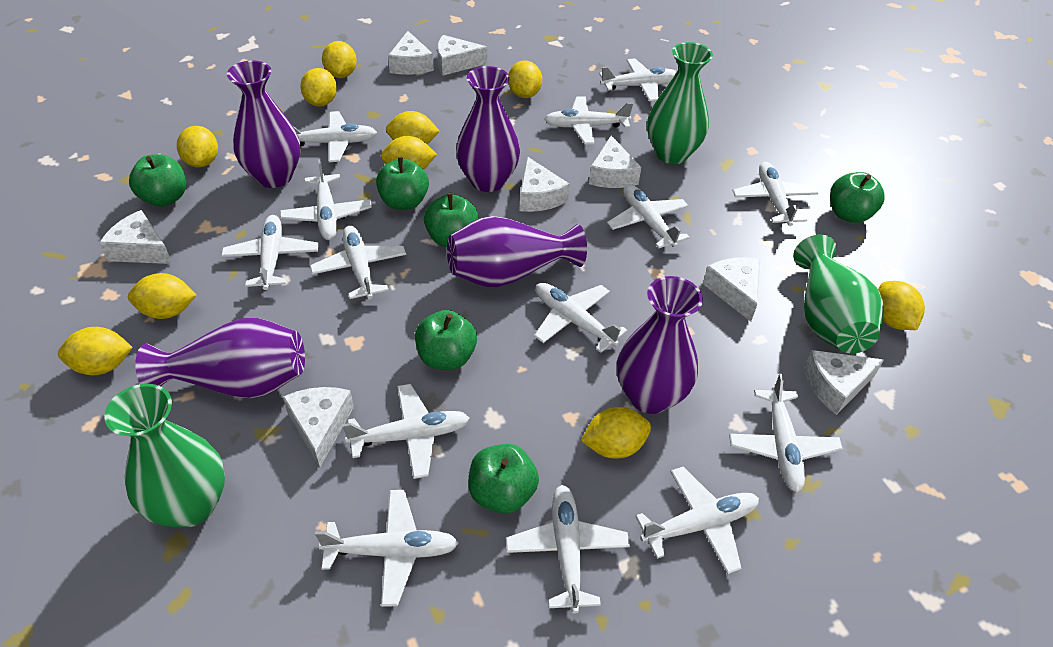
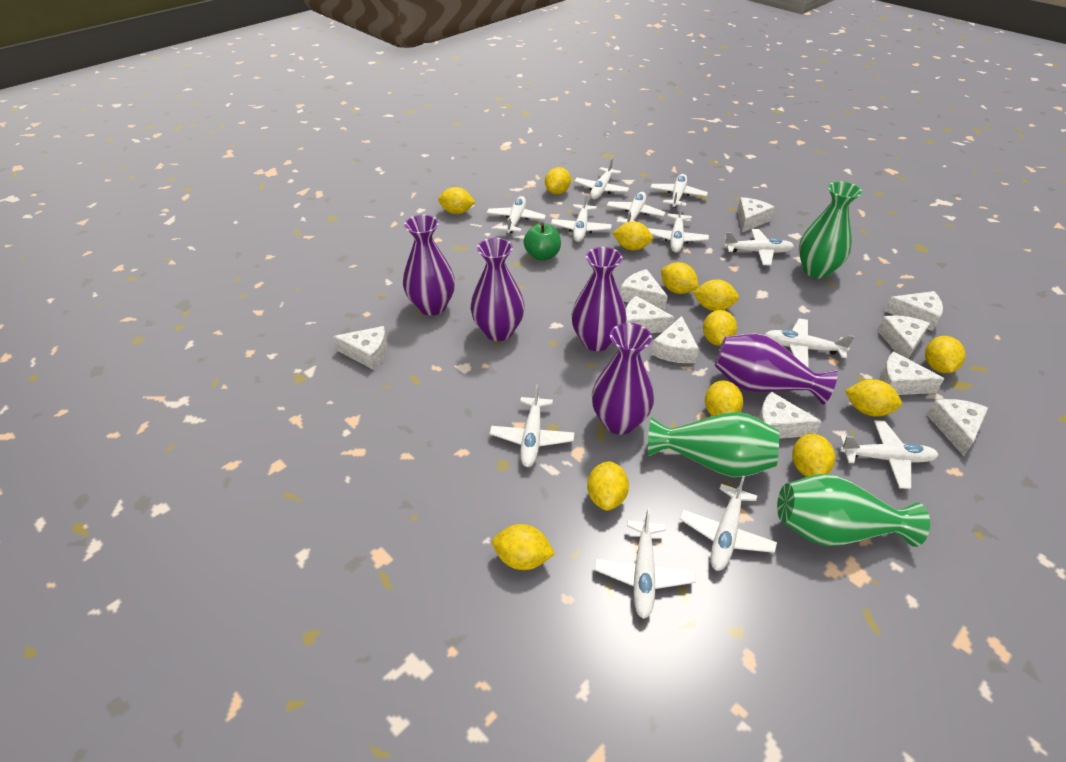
green apple: 6 -> 1
white cheese: 8 -> 10
white plane: 14 -> 12
yellow lemon: 10 -> 12

